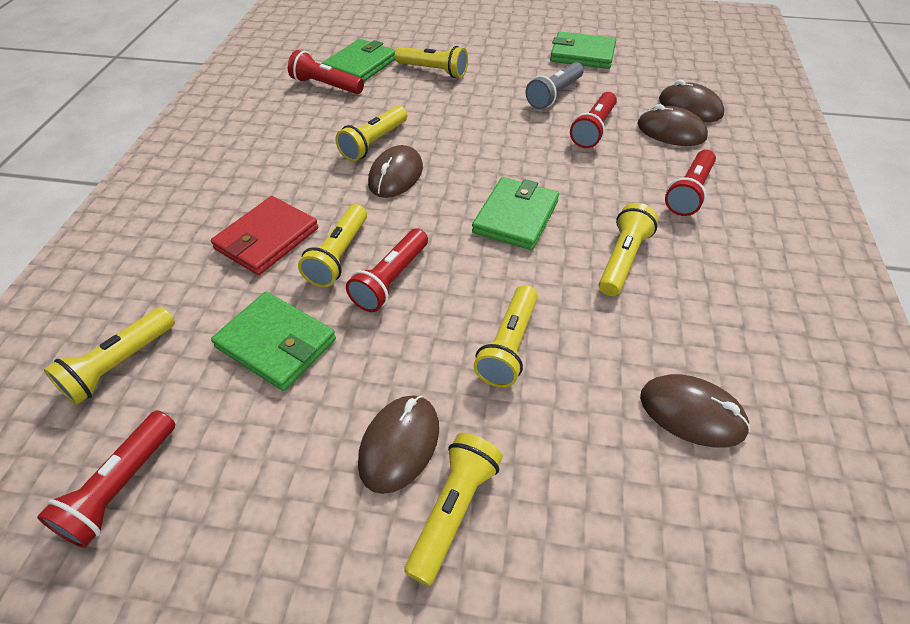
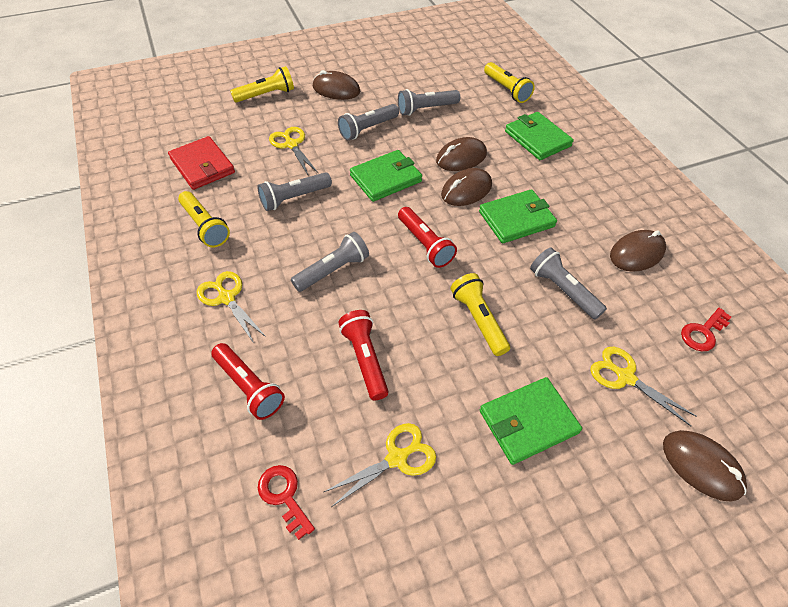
grey flashlight: 1 -> 5
red flashlight: 5 -> 3
red key: 0 -> 2
yellow flashlight: 7 -> 4
yellow scissors: 0 -> 4

